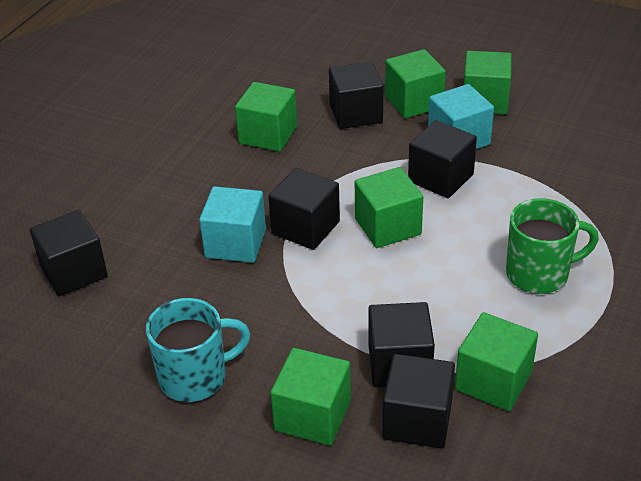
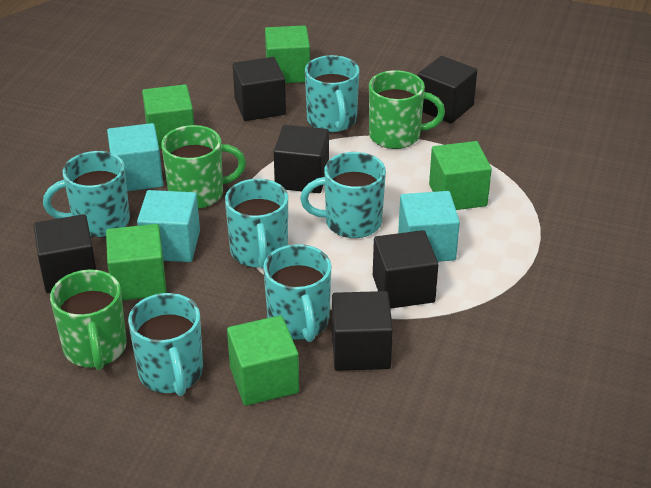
green cube: 6 -> 5
green mug: 1 -> 3
turquoise cube: 2 -> 3
turquoise mug: 1 -> 6

